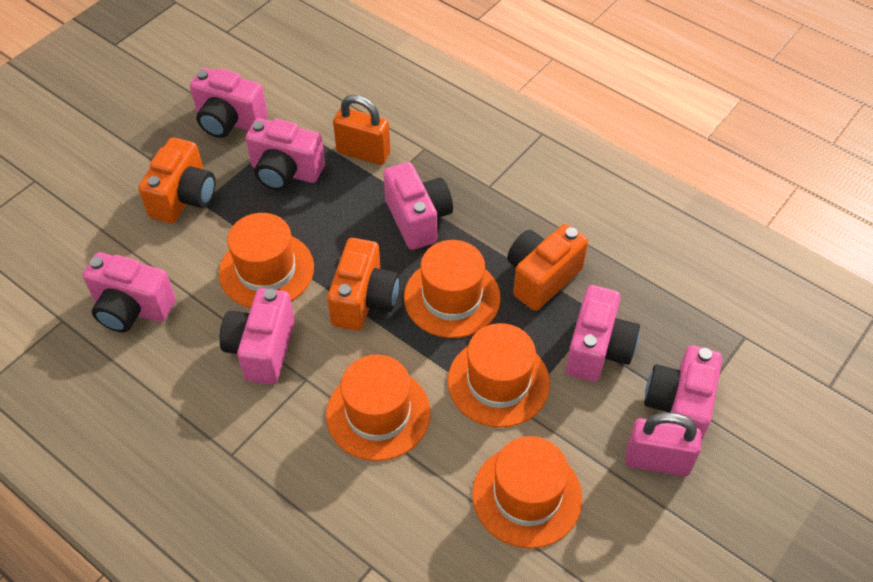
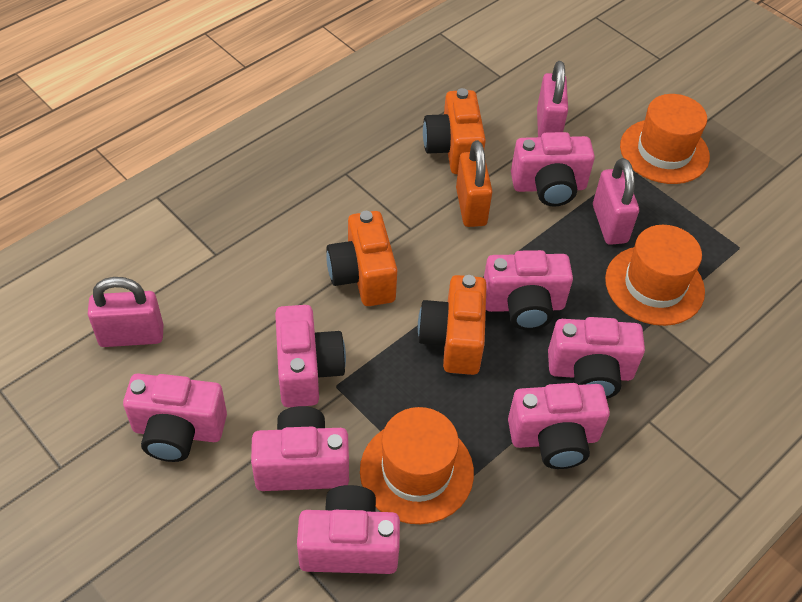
orange hat: 5 -> 3
pink camera: 7 -> 8
pink padlock: 1 -> 3

